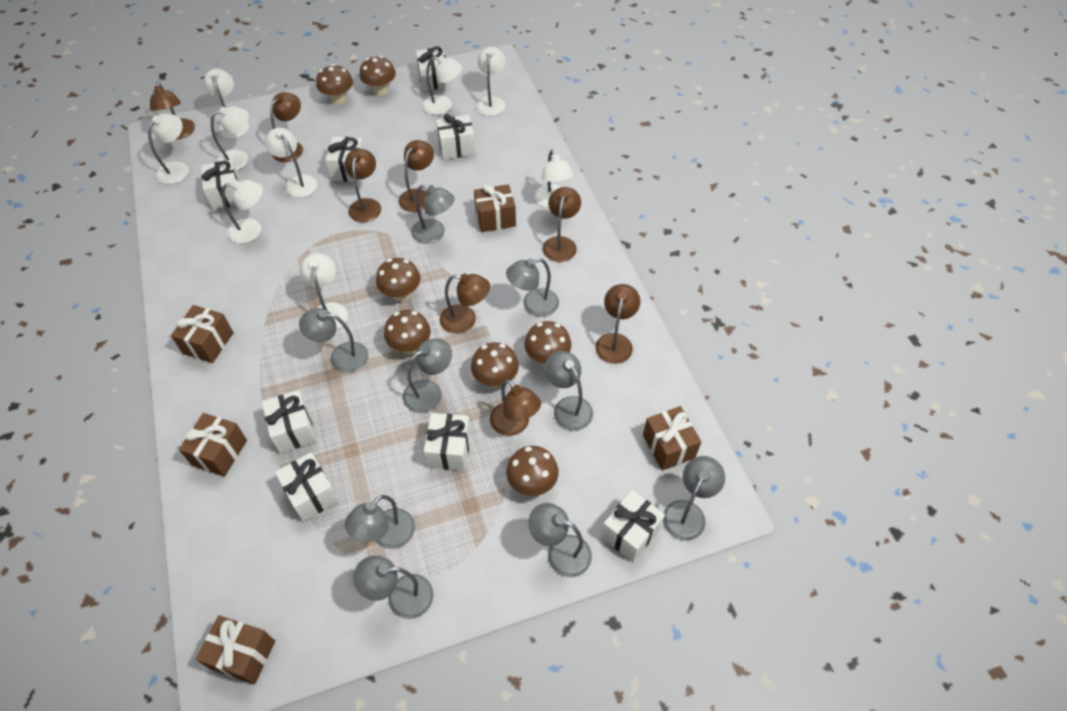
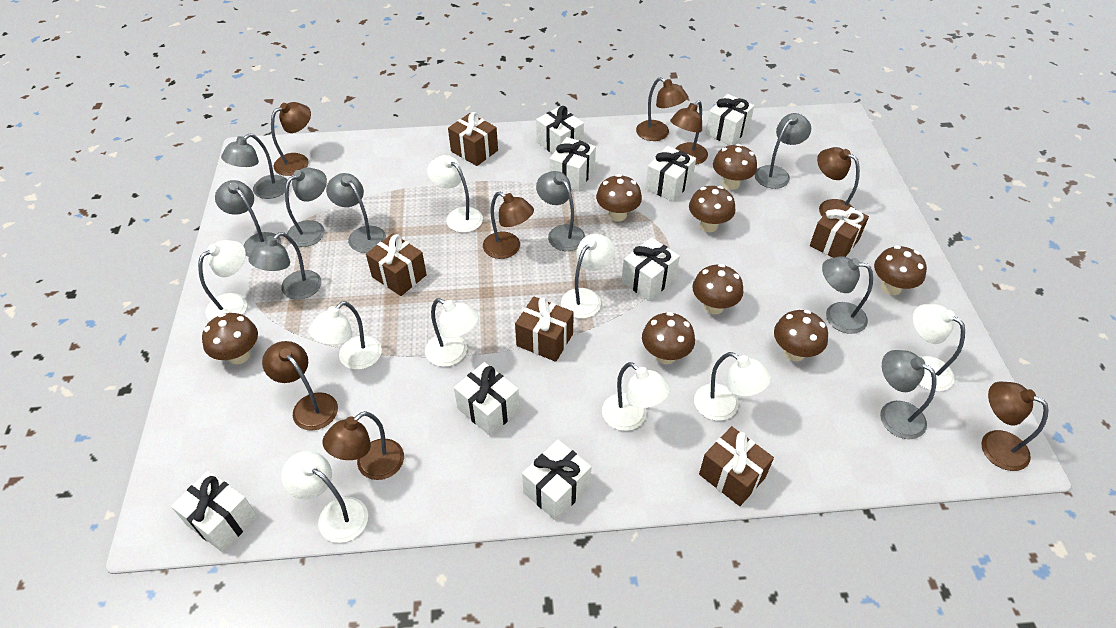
brown mushroom: 7 -> 8

